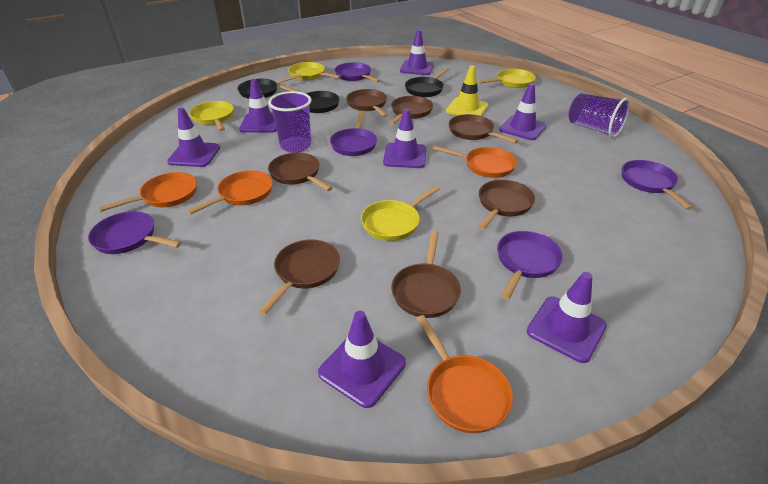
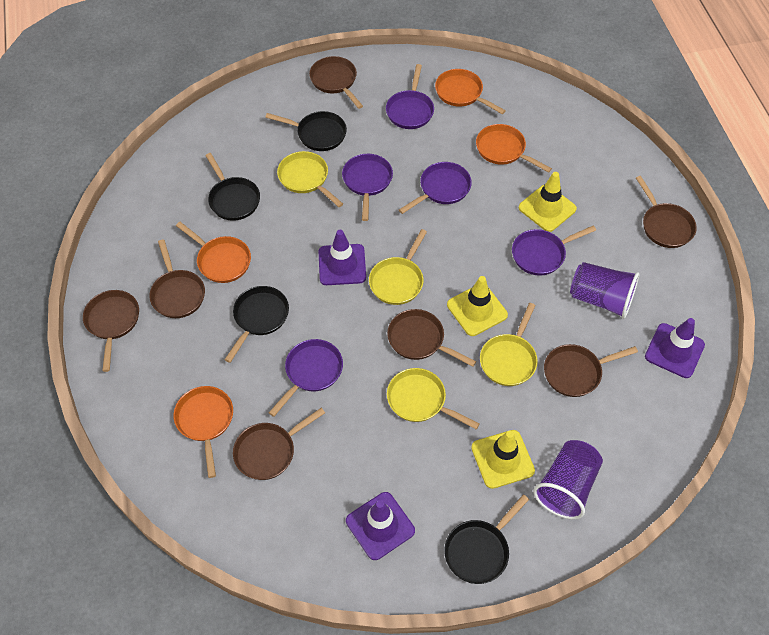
black pan: 3 -> 4
purple traffic cone: 7 -> 3
yellow traffic cone: 1 -> 3

